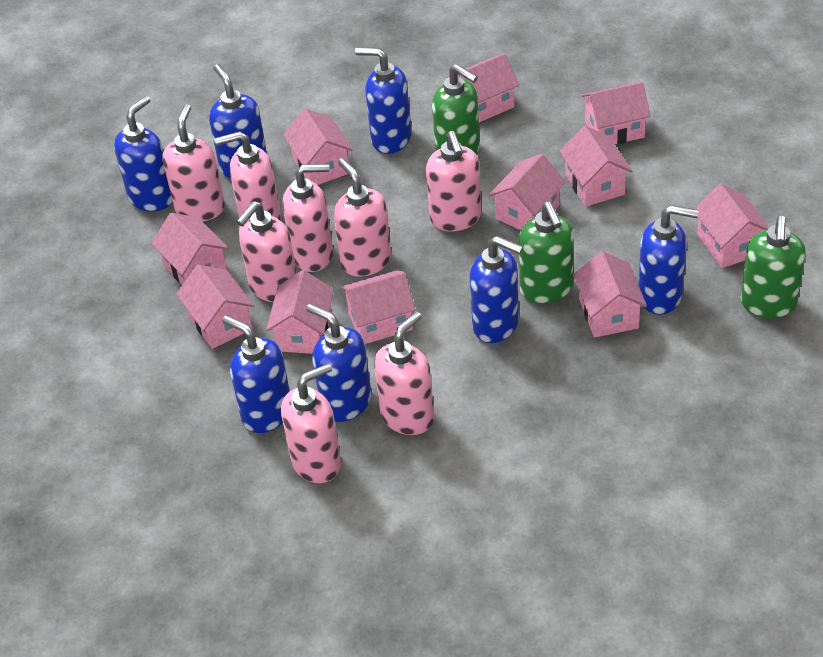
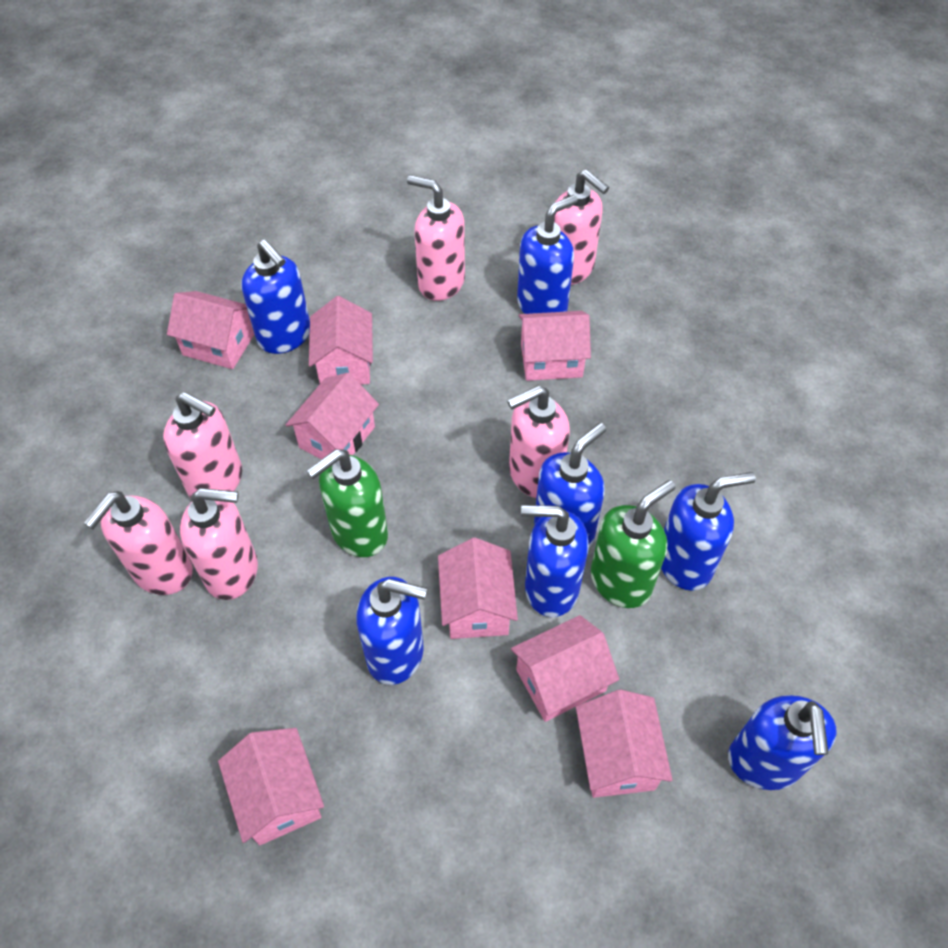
green soap dispenser: 3 -> 2
pink house: 11 -> 8
pink soap dispenser: 8 -> 6

